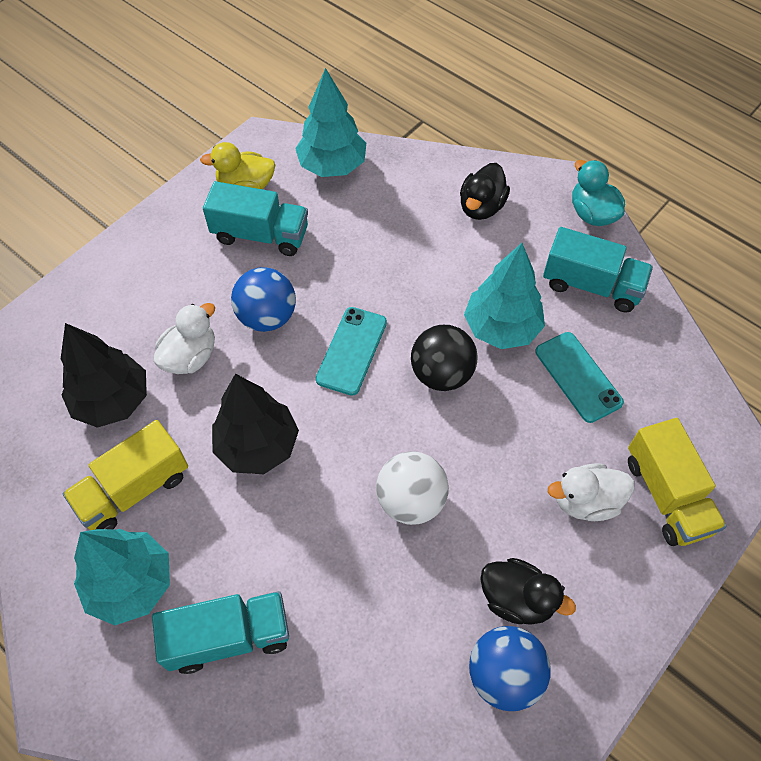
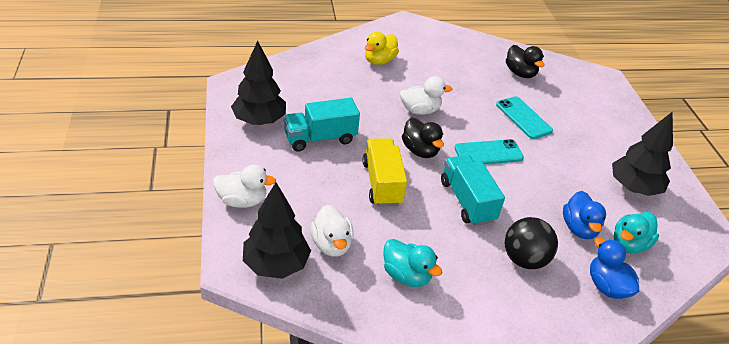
black tree: 2 -> 3
blue ball: 2 -> 0
blue duck: 0 -> 2
turquoise duck: 1 -> 2
turquoise tree: 3 -> 0
turquoise truck: 3 -> 2
white ball: 1 -> 0
white duck: 2 -> 3
yellow truck: 2 -> 1

